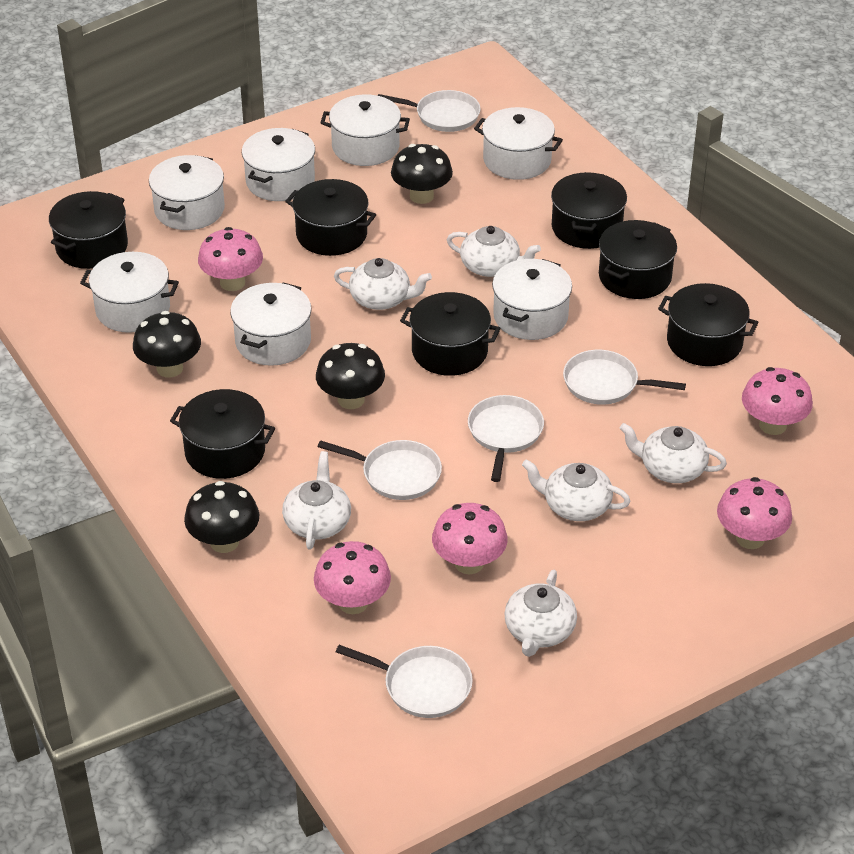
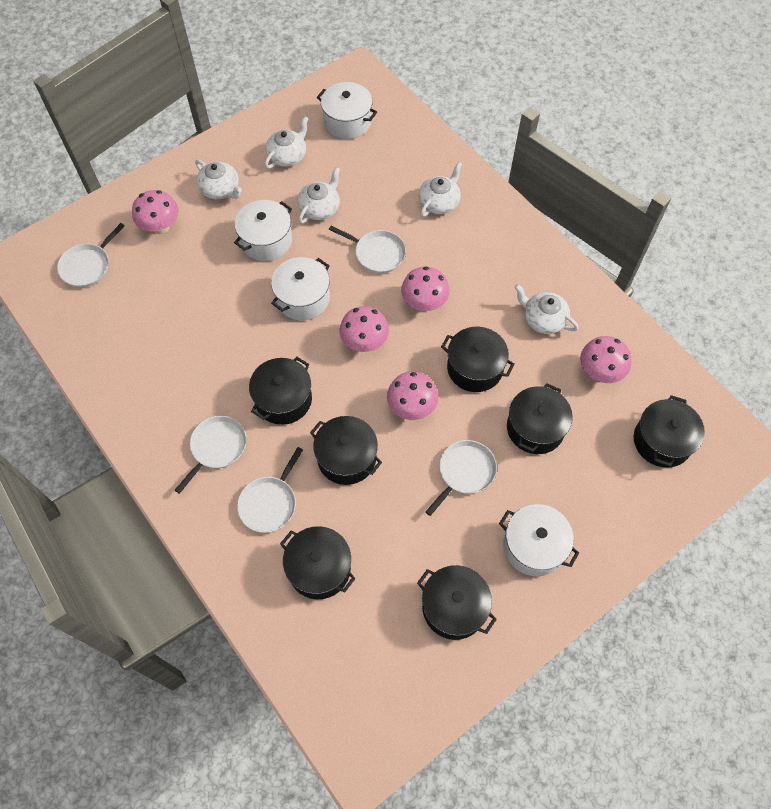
black mushroom: 4 -> 0
white pot: 7 -> 4
white teapot: 6 -> 5

